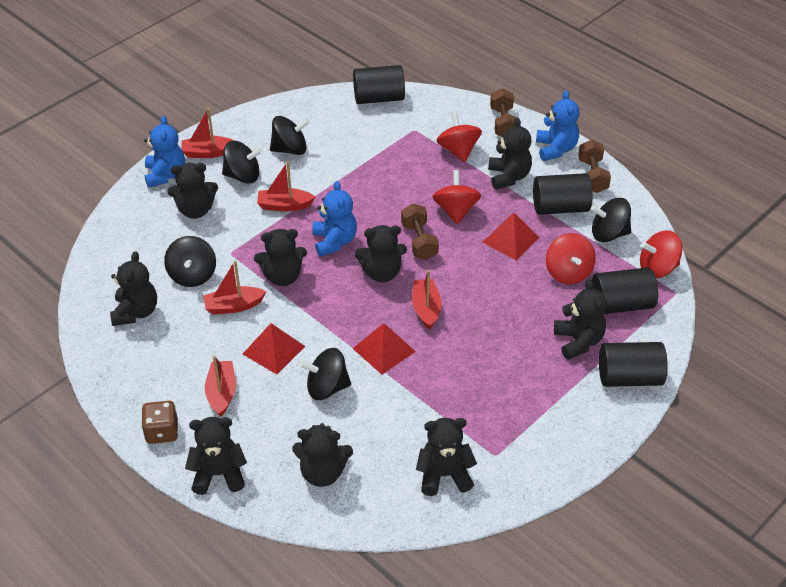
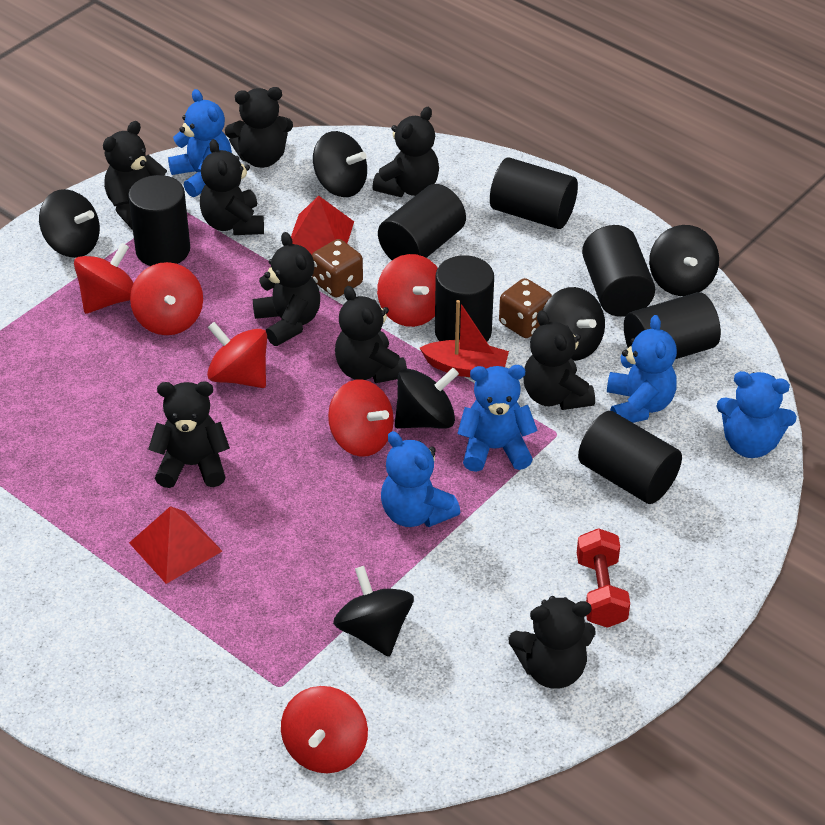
black cylinder: 4 -> 7
black spinning top: 5 -> 6
blue teddy bear: 3 -> 5
brown dice: 1 -> 2
brown dumbbell: 3 -> 0
red boat: 5 -> 1
red dumbbell: 0 -> 1
red pyramid: 3 -> 2
red spinning top: 4 -> 6

